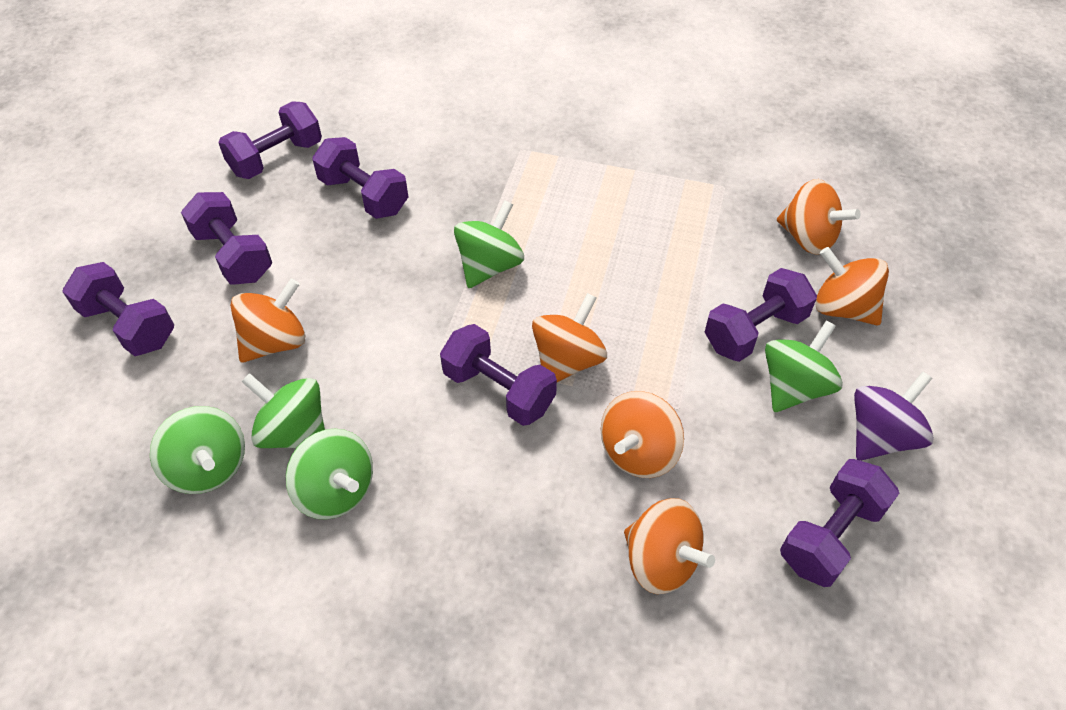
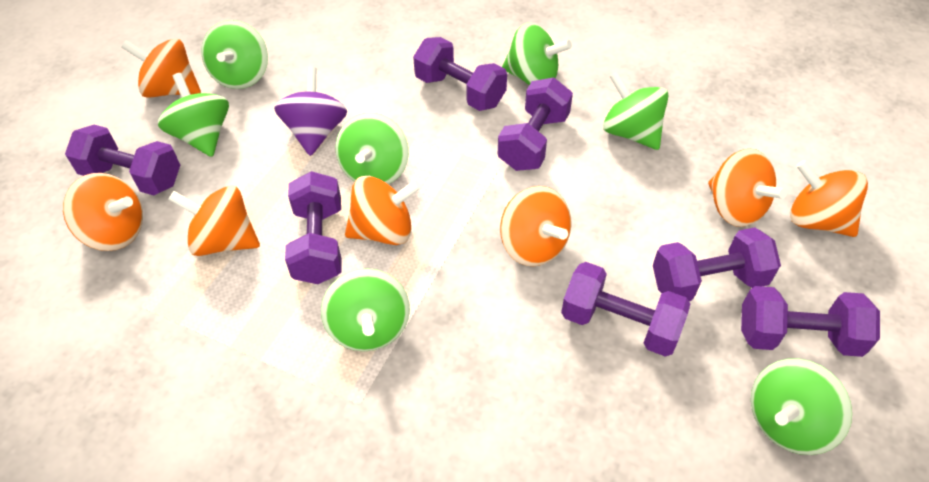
green spinning top: 5 -> 7
orange spinning top: 6 -> 7

